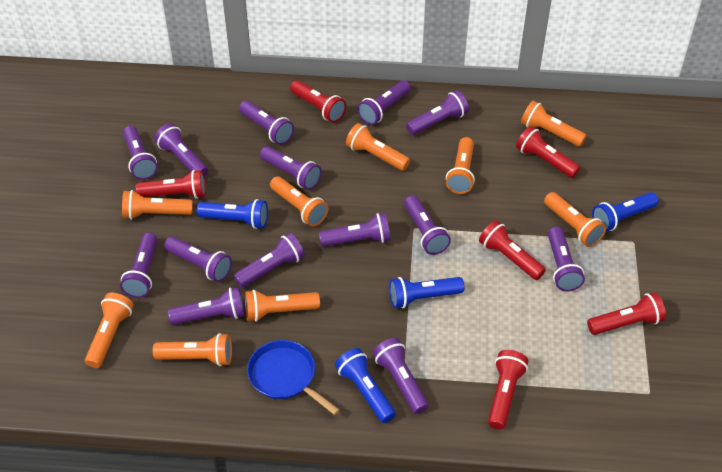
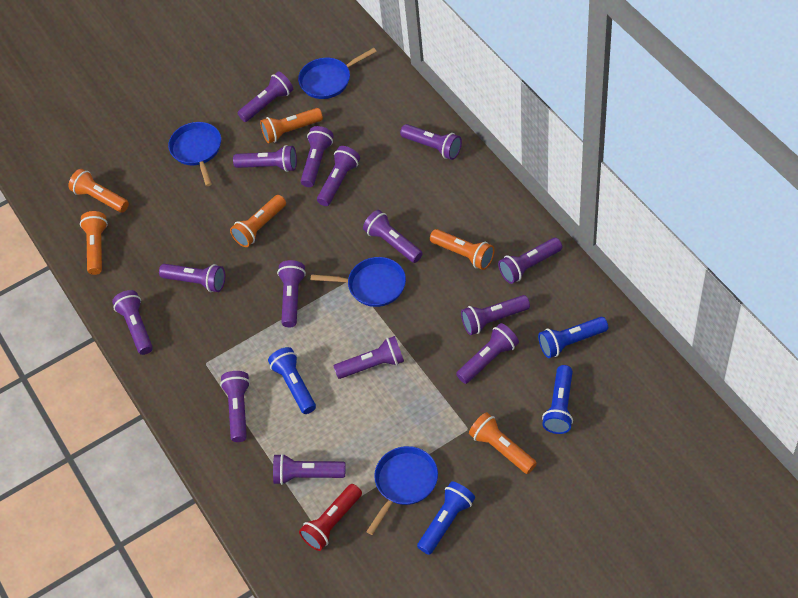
blue pan: 1 -> 4
orange flashlight: 9 -> 6
purple flashlight: 14 -> 15
red flashlight: 6 -> 1

